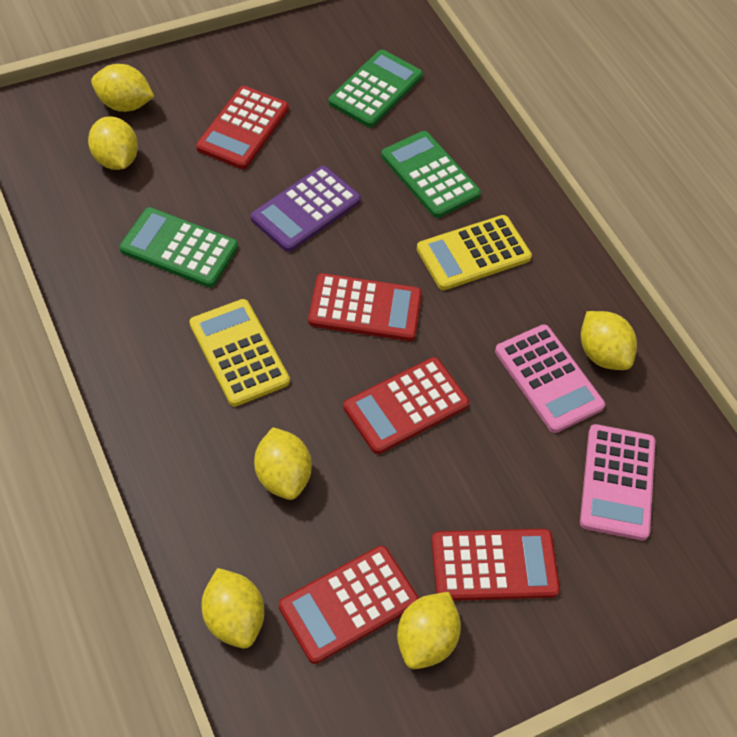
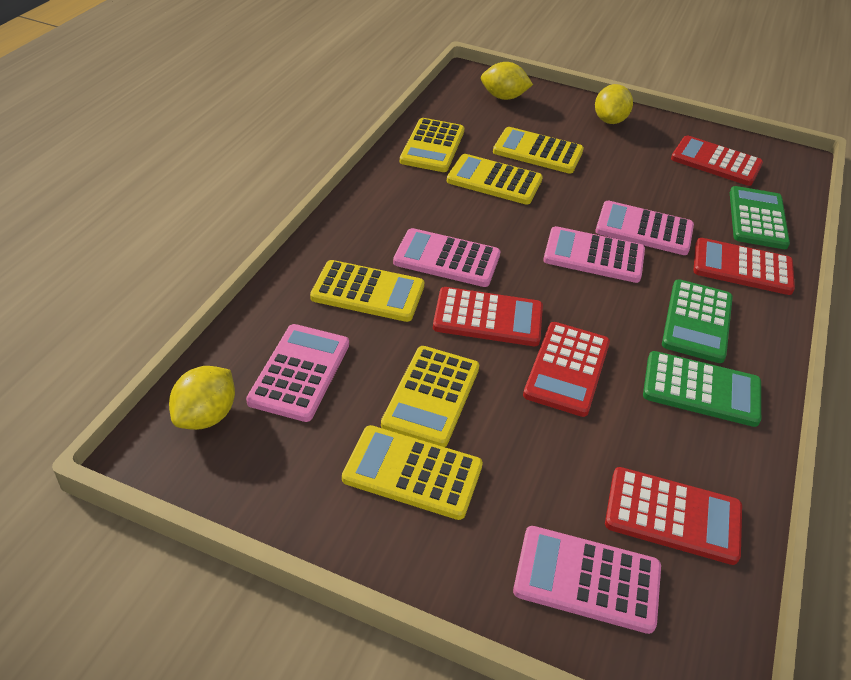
pink calculator: 2 -> 5
purple calculator: 1 -> 0
yellow calculator: 2 -> 6
yellow lemon: 6 -> 3

